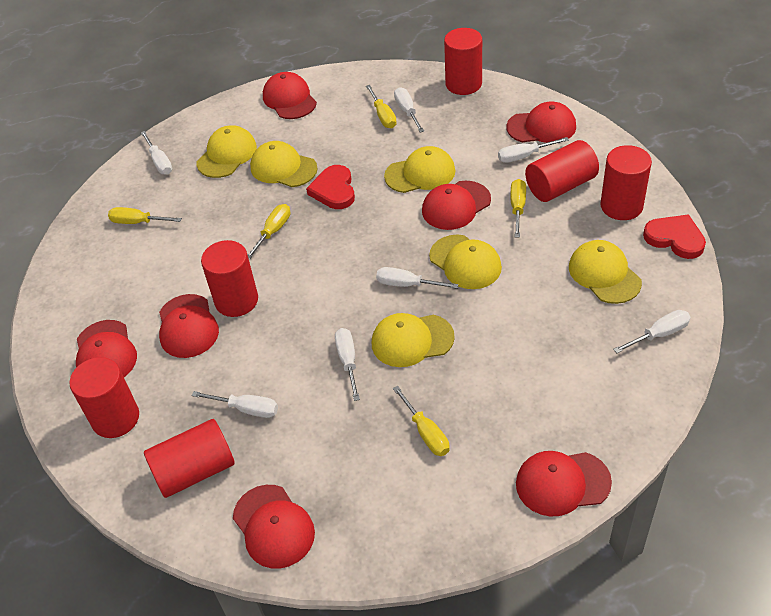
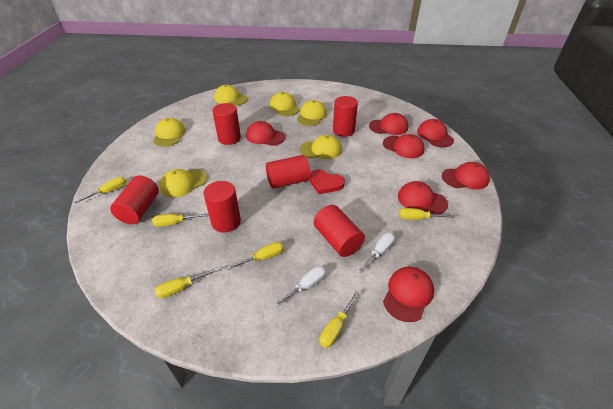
red heart: 2 -> 1
white screwdriver: 7 -> 2
yellow screwdriver: 5 -> 6

